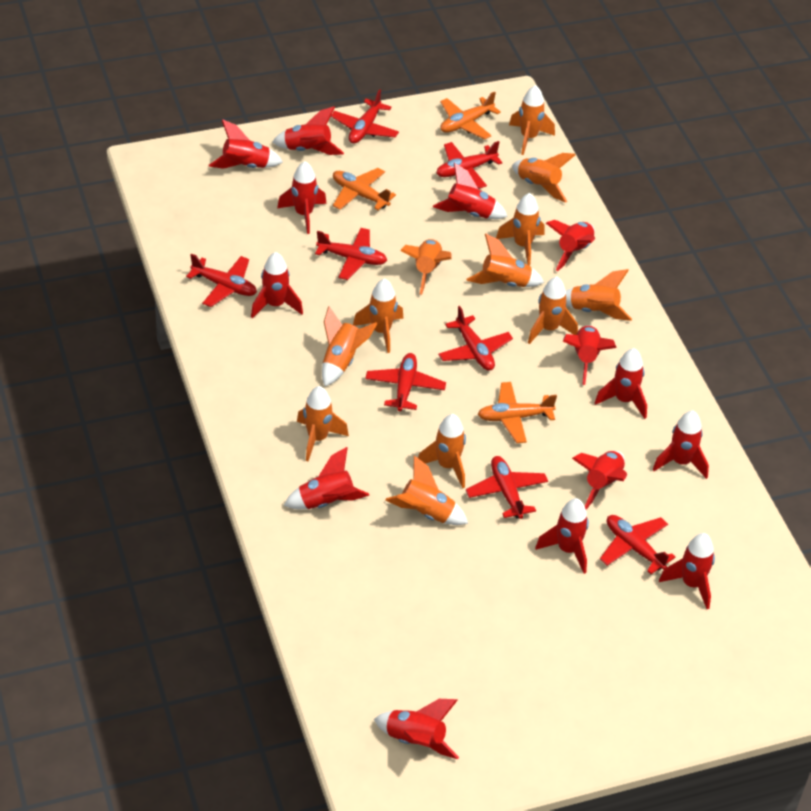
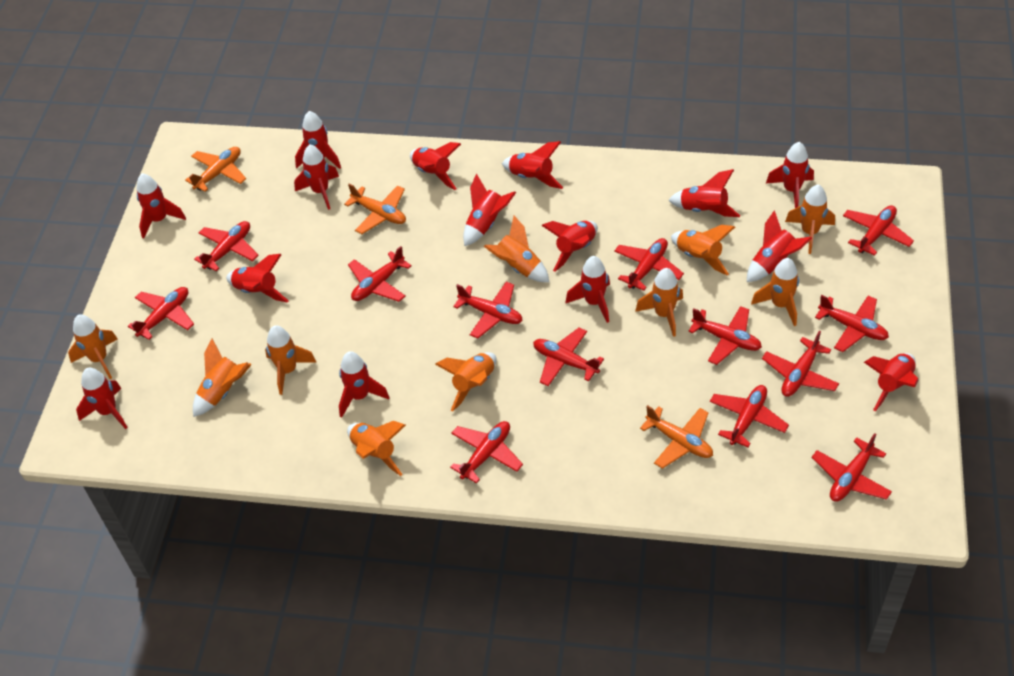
orange rocket: 12 -> 10
red plane: 8 -> 13
red rocket: 14 -> 15

